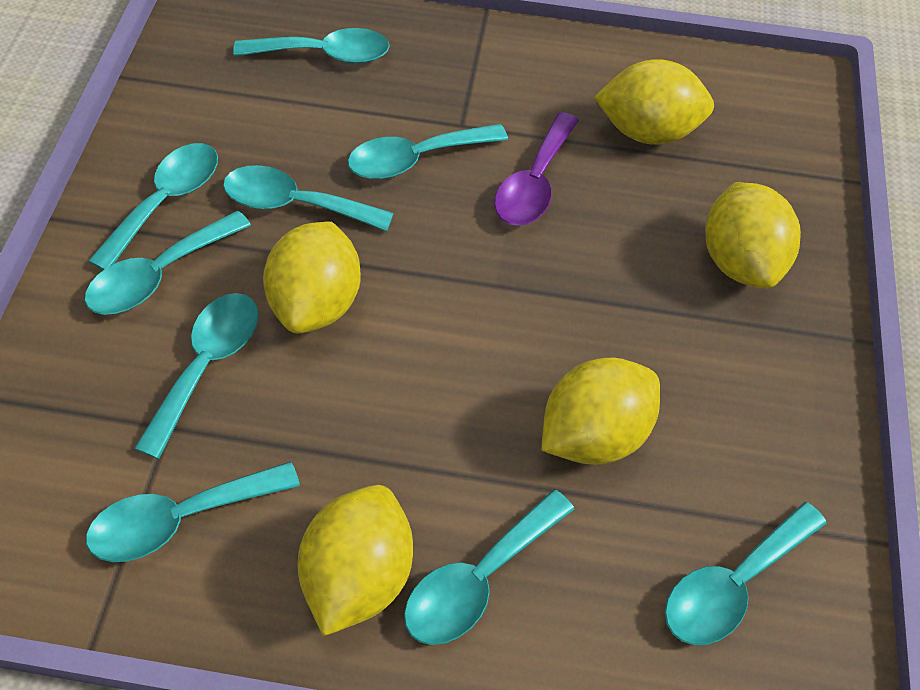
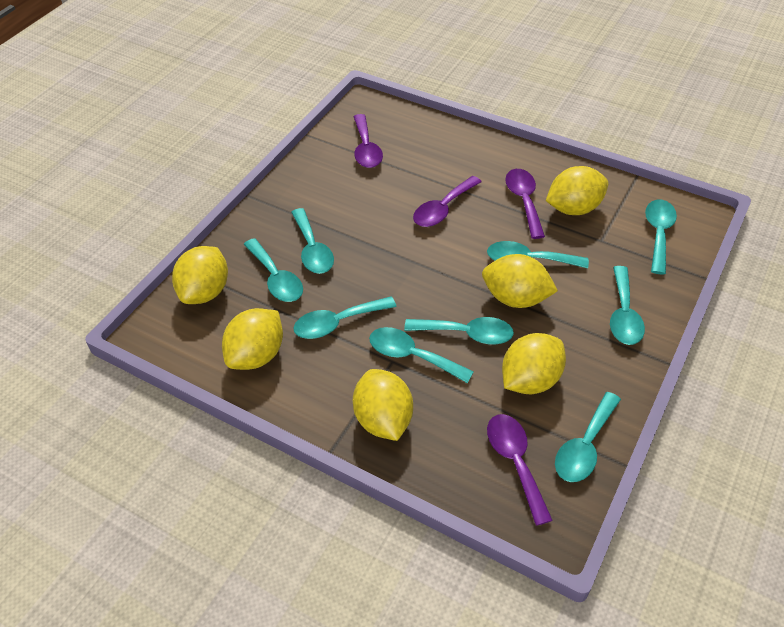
purple spoon: 1 -> 4
yellow lemon: 5 -> 6

